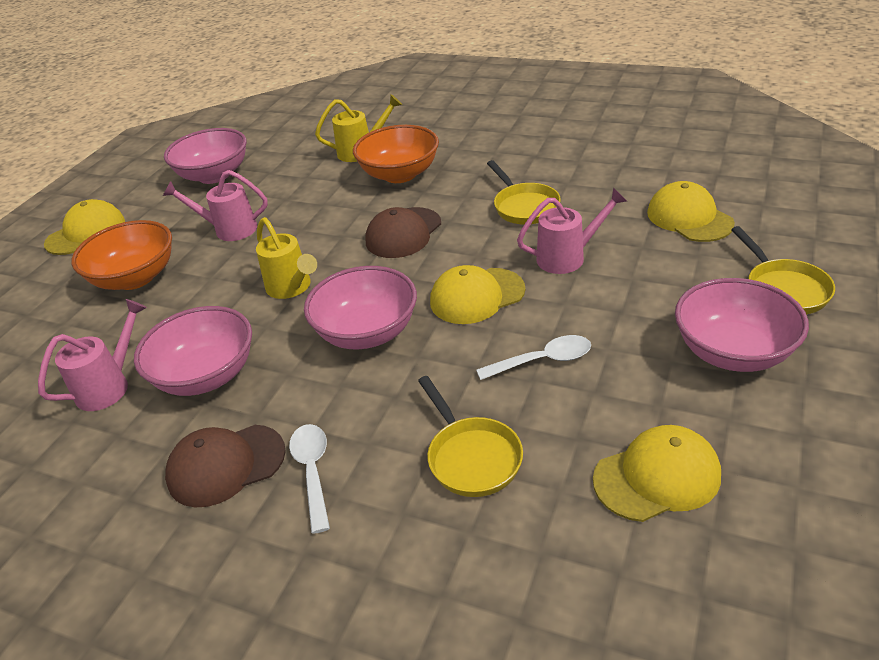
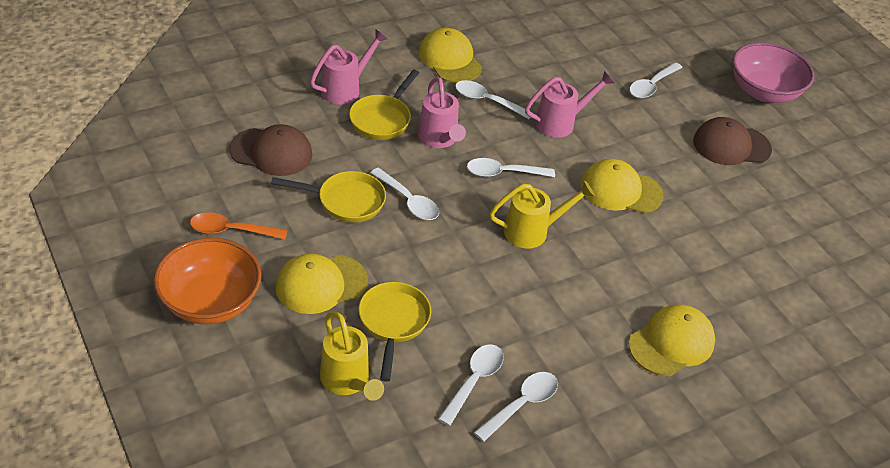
orange bowl: 2 -> 1
orange spoon: 0 -> 1
pink bowl: 4 -> 1
white spoon: 2 -> 6

